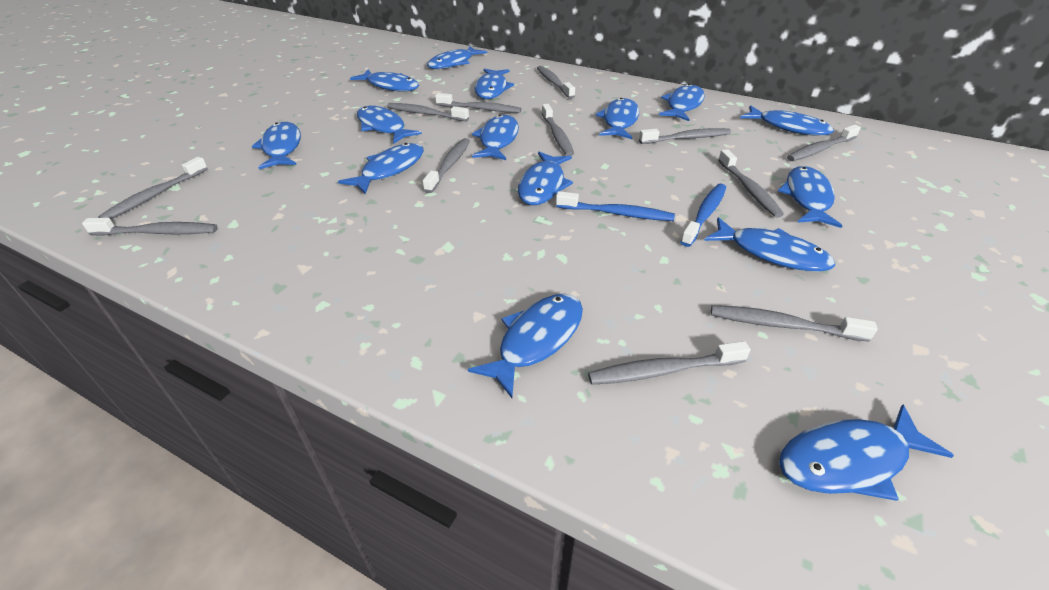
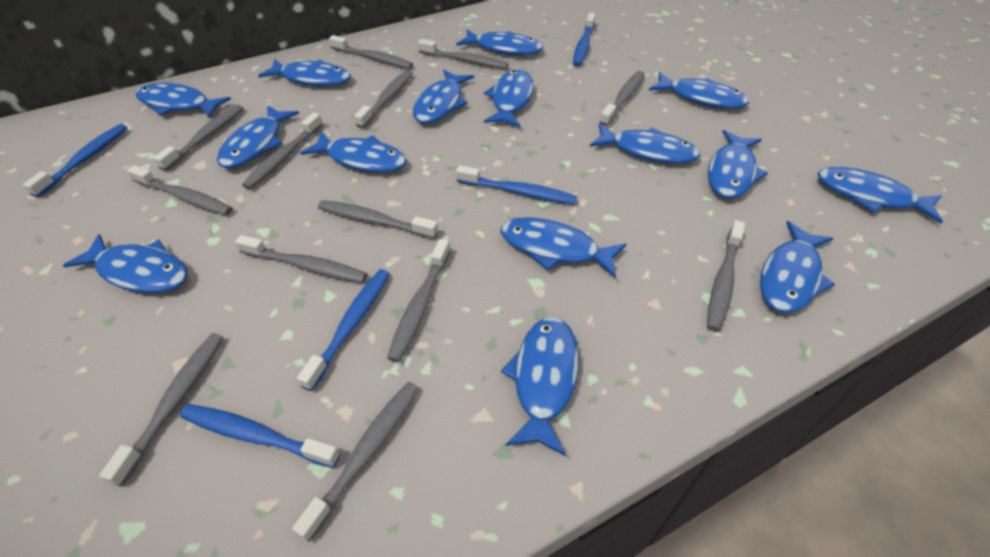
blue toothbrush: 2 -> 5
grey toothbrush: 12 -> 13

